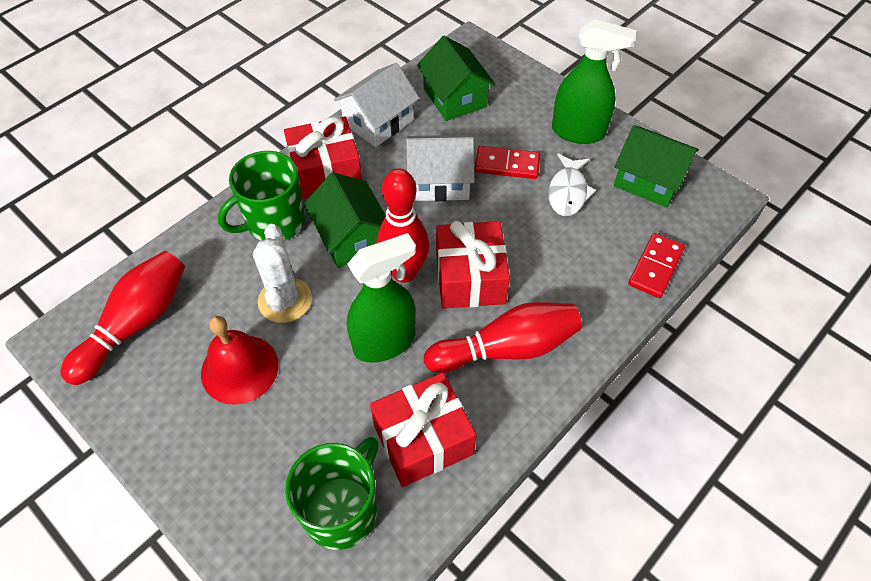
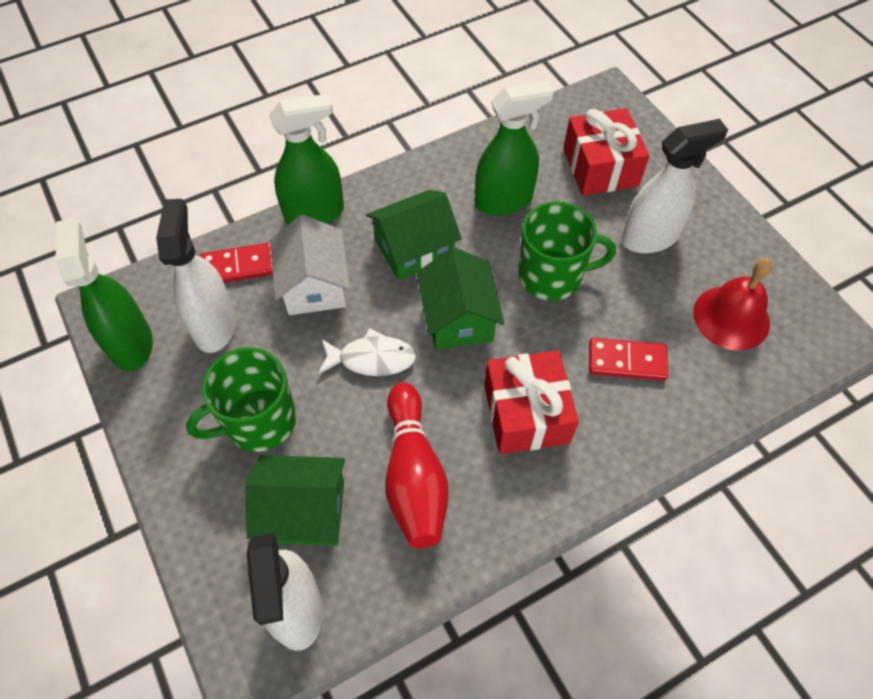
green spray bottle: 2 -> 3
red bowling pin: 3 -> 1
red gift: 3 -> 2
white cactus: 1 -> 0
white house: 2 -> 1
white spray bottle: 0 -> 3

